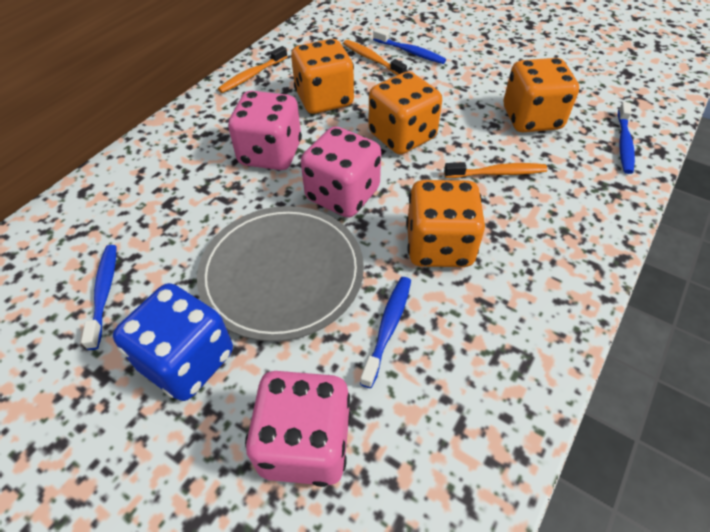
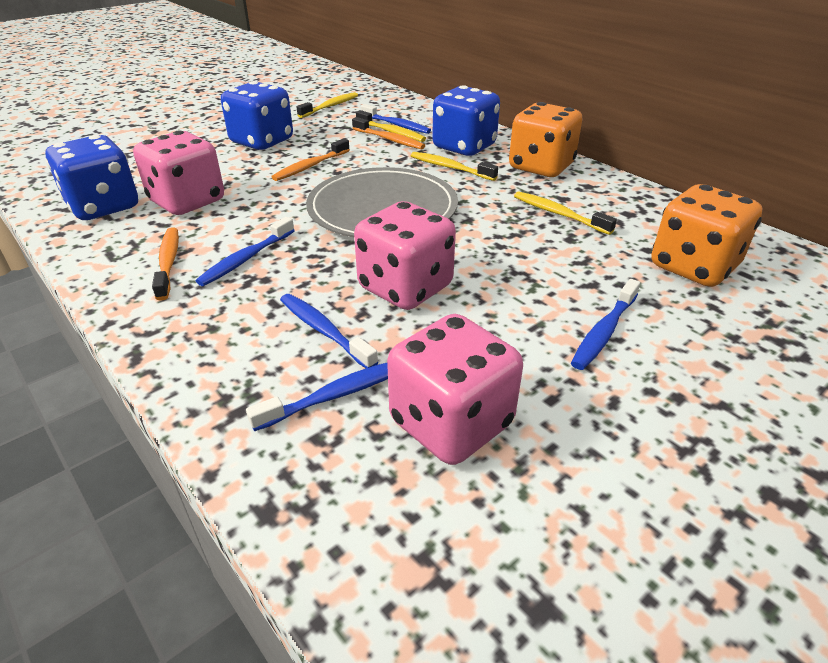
blue dice: 1 -> 3
blue toothbrush: 4 -> 5
orange dice: 4 -> 2
yellow toothbrush: 0 -> 4

